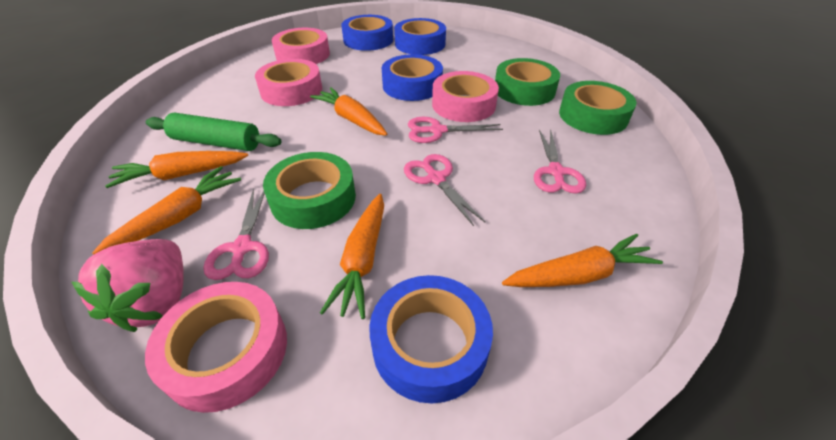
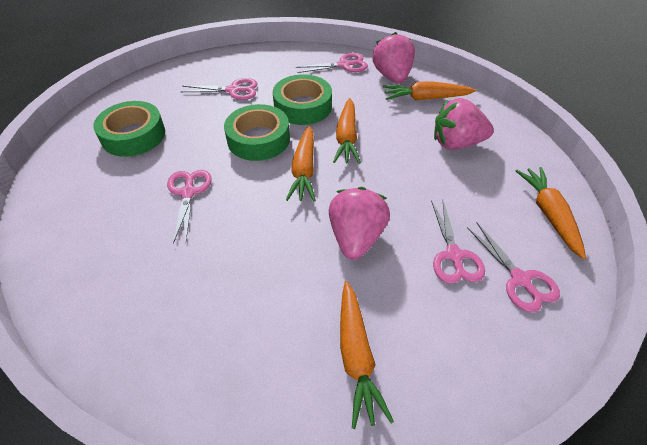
blue tape: 4 -> 0
green rolling pin: 1 -> 0
pink scissors: 4 -> 5
pink strawberry: 1 -> 3
pink tape: 4 -> 0

